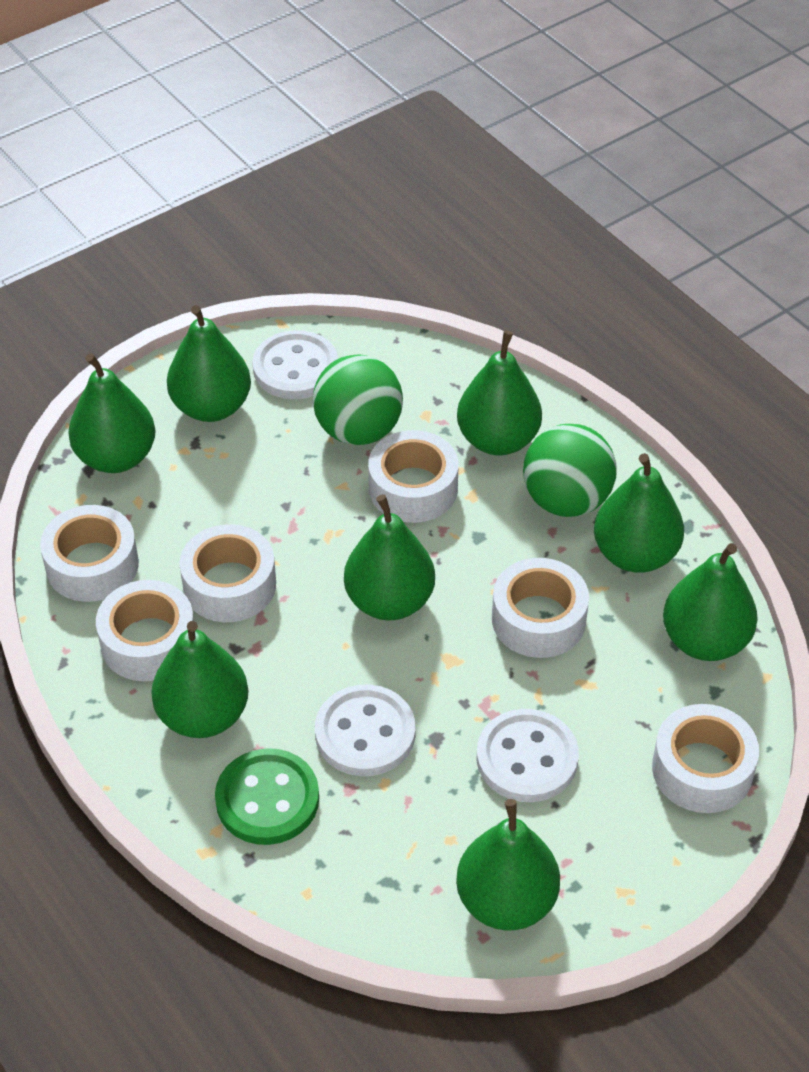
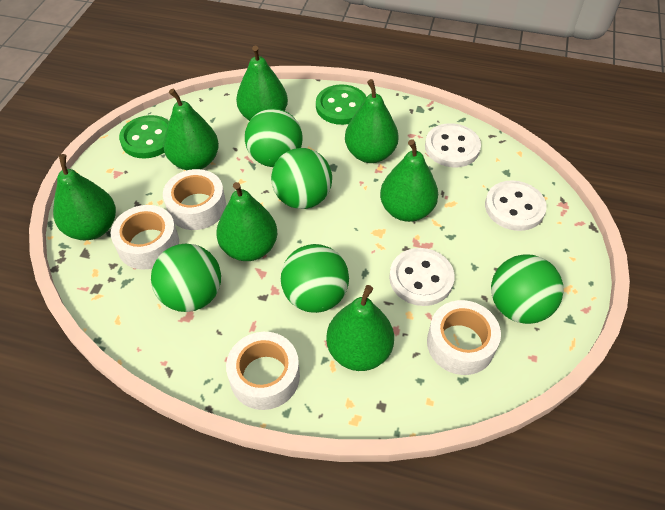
green ball: 2 -> 5
green button: 1 -> 2
green pear: 8 -> 7
white tape: 6 -> 4

